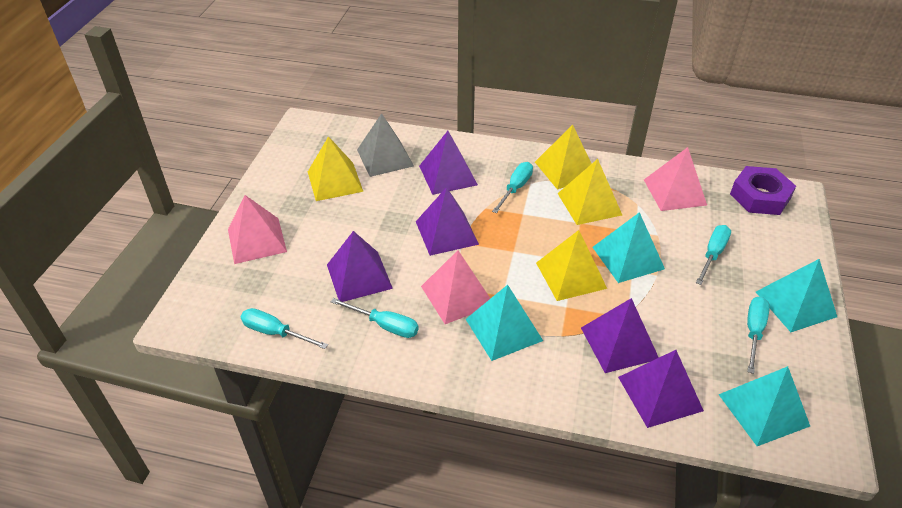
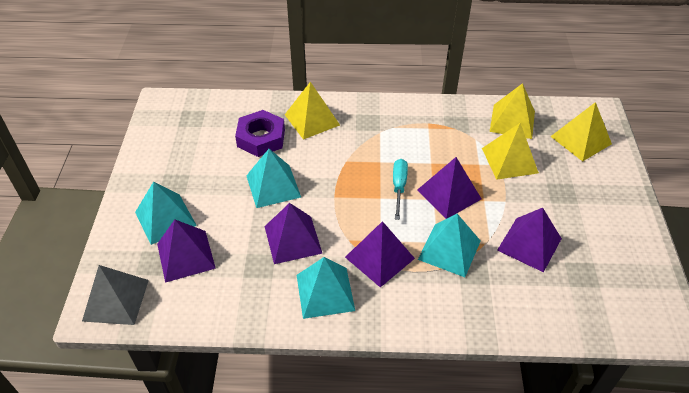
pink pyramid: 3 -> 0
turquoise screwdriver: 5 -> 1

